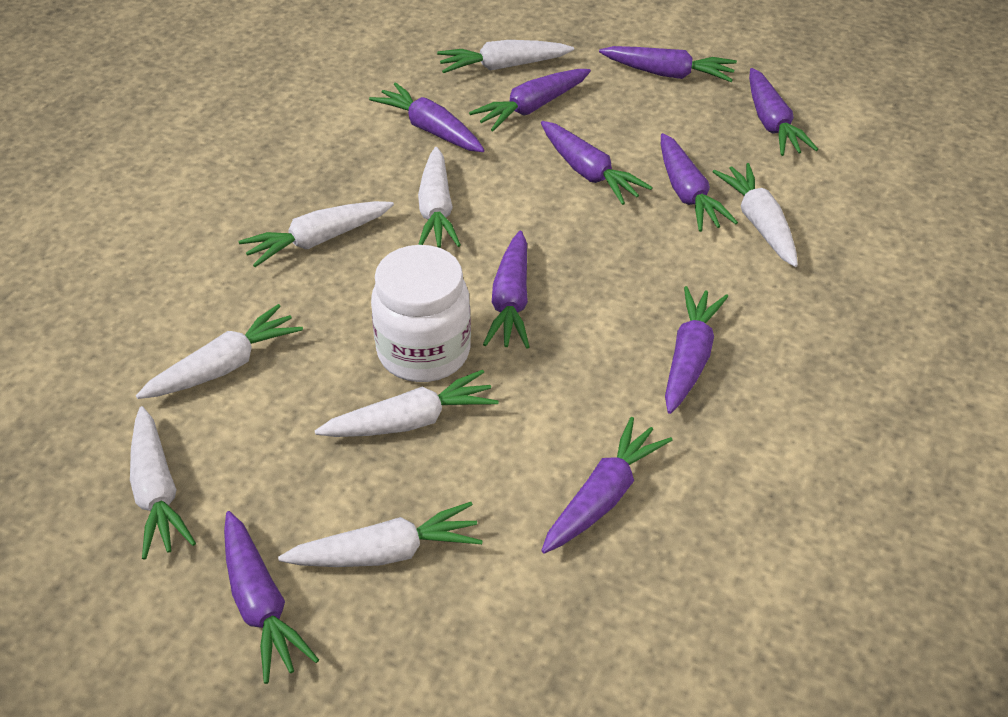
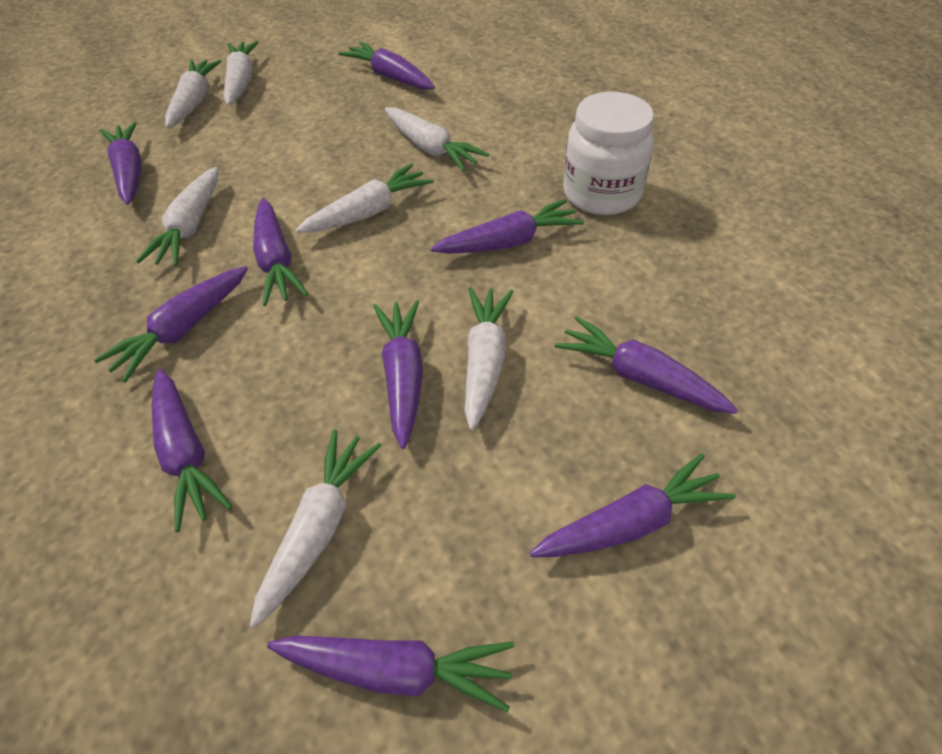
white carrot: 8 -> 7

